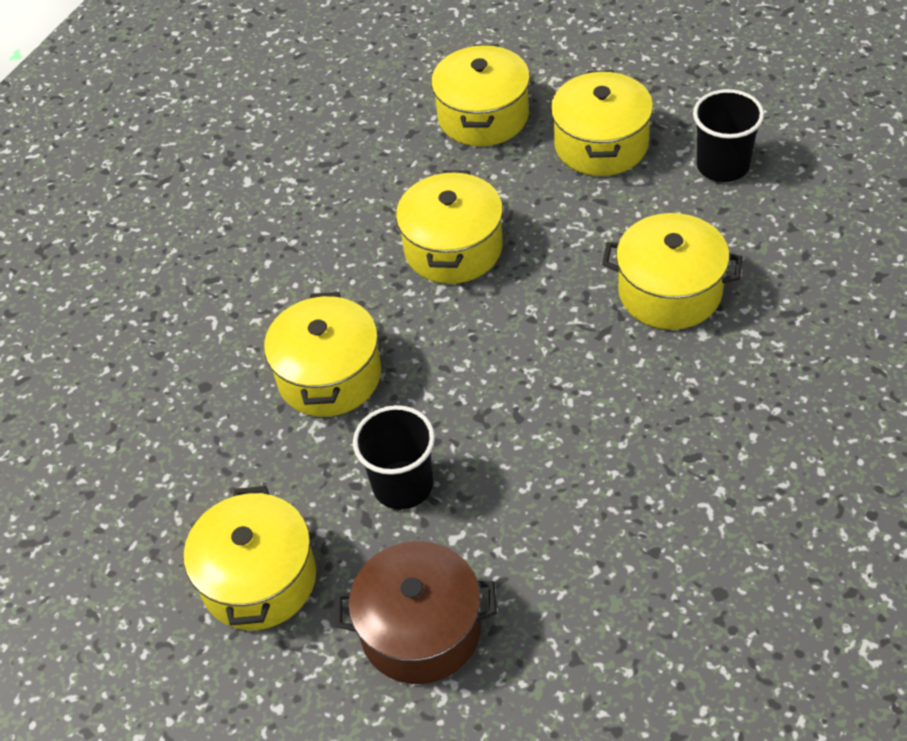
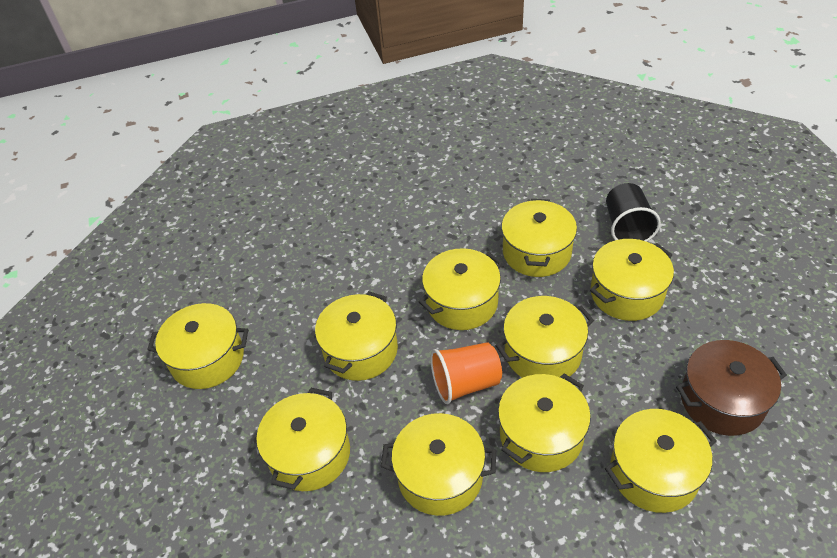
black cup: 2 -> 1
orange cup: 0 -> 1
yellow pot: 6 -> 10

